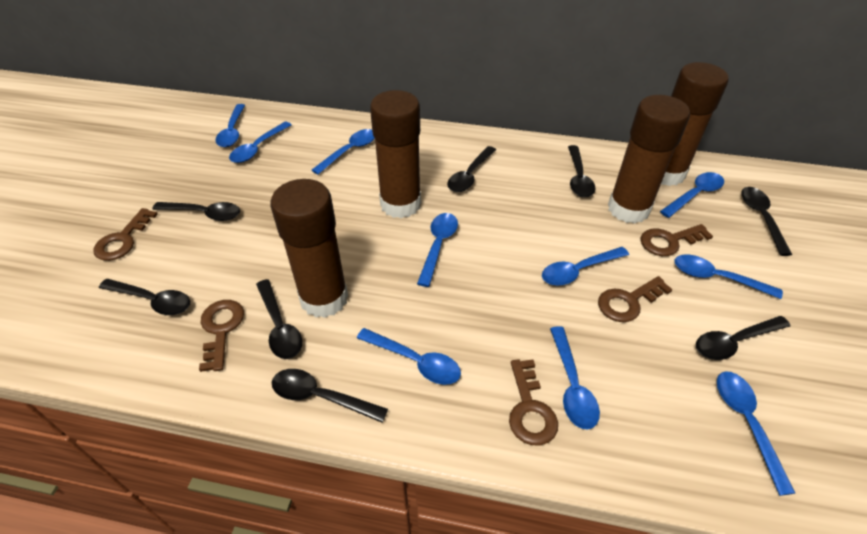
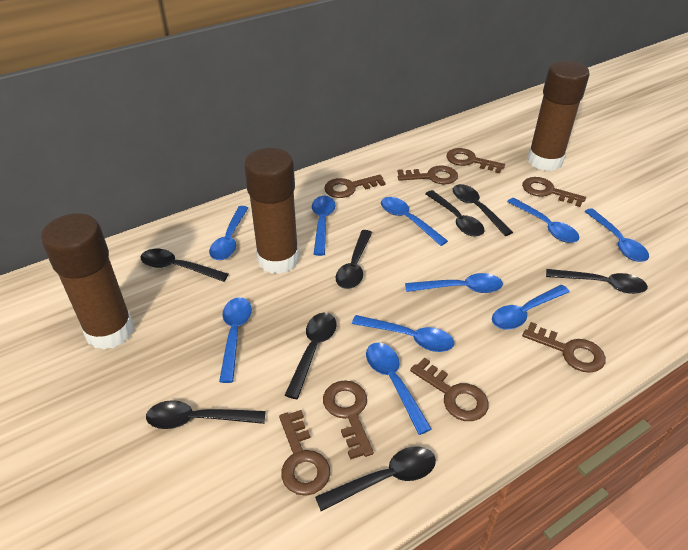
brown glue stick: 4 -> 3
brown key: 5 -> 8

